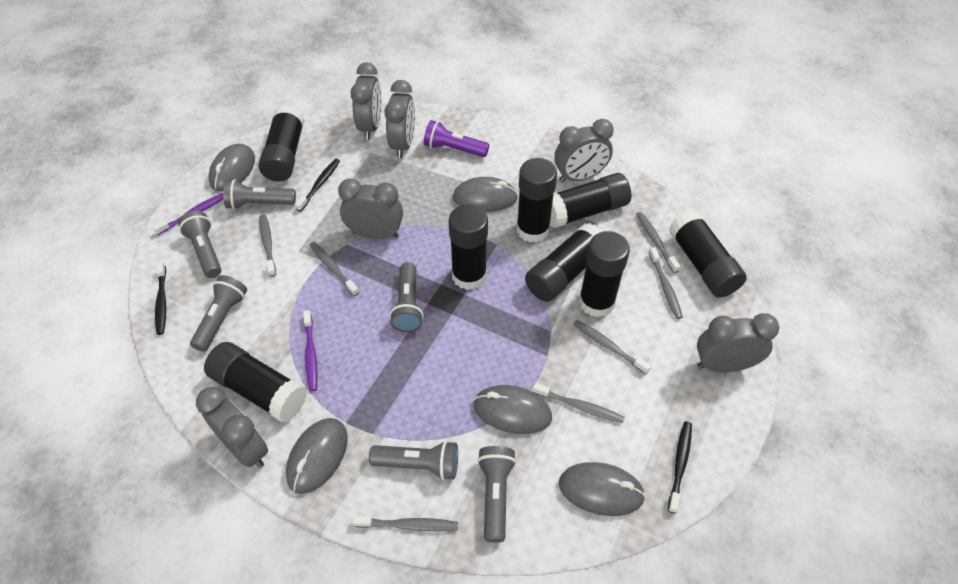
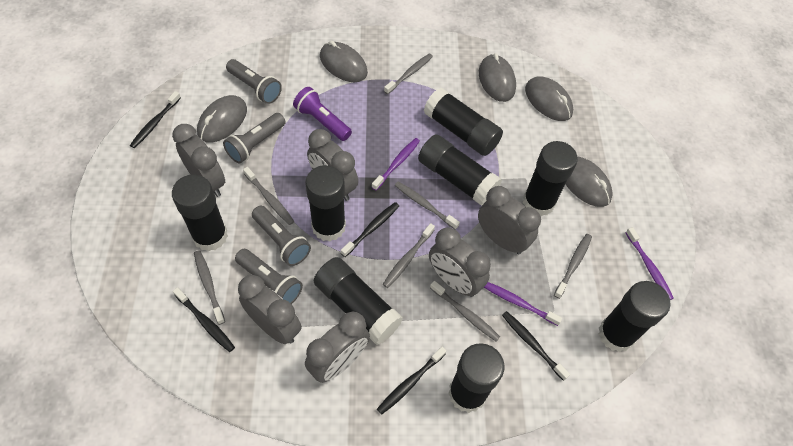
black toothbrush: 3 -> 5
grey flashlight: 6 -> 4
purple toothbrush: 2 -> 3

